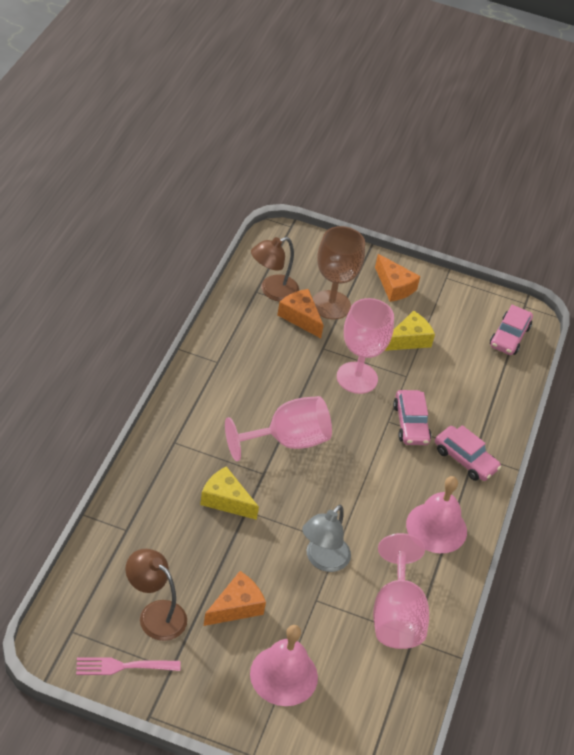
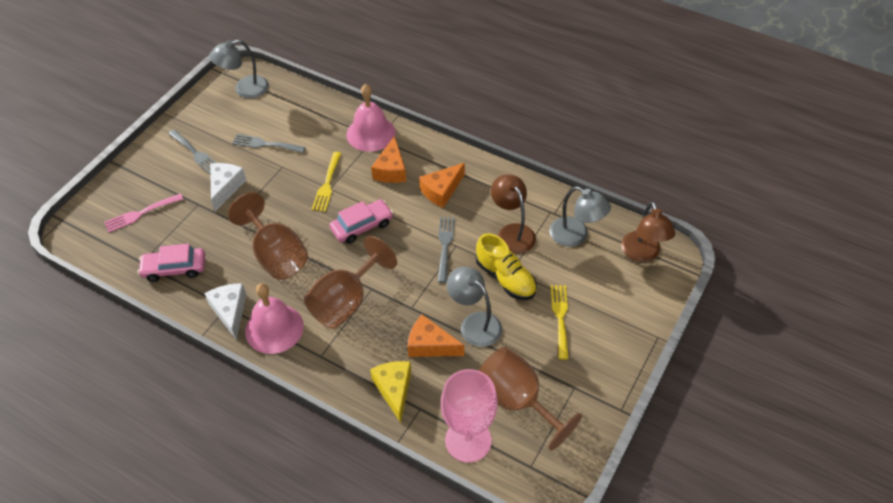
brown goblet: 1 -> 3
grey fork: 0 -> 3
grey lamp: 1 -> 3
pink car: 3 -> 2
pink goblet: 3 -> 1
white cheese: 0 -> 2
yellow cheese: 2 -> 1
yellow fork: 0 -> 2
yellow shoe: 0 -> 1

